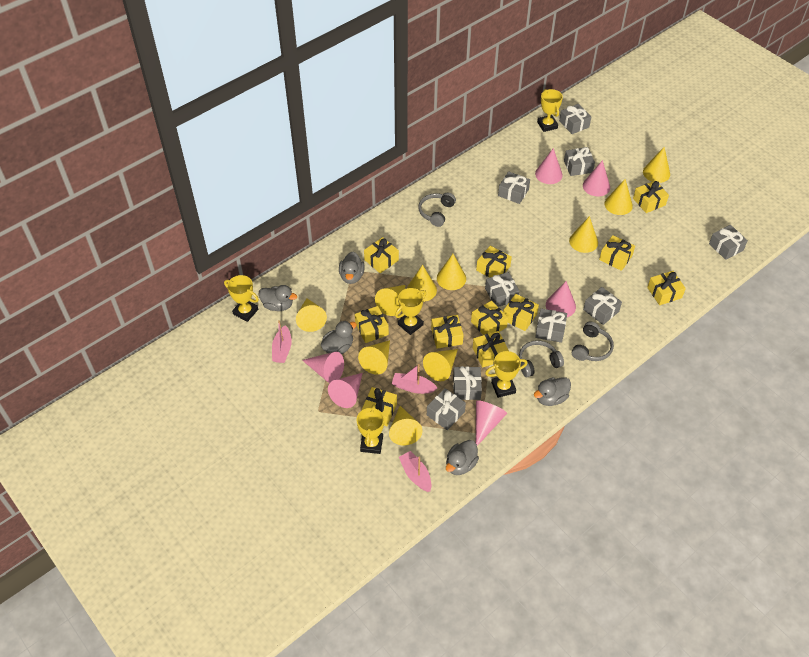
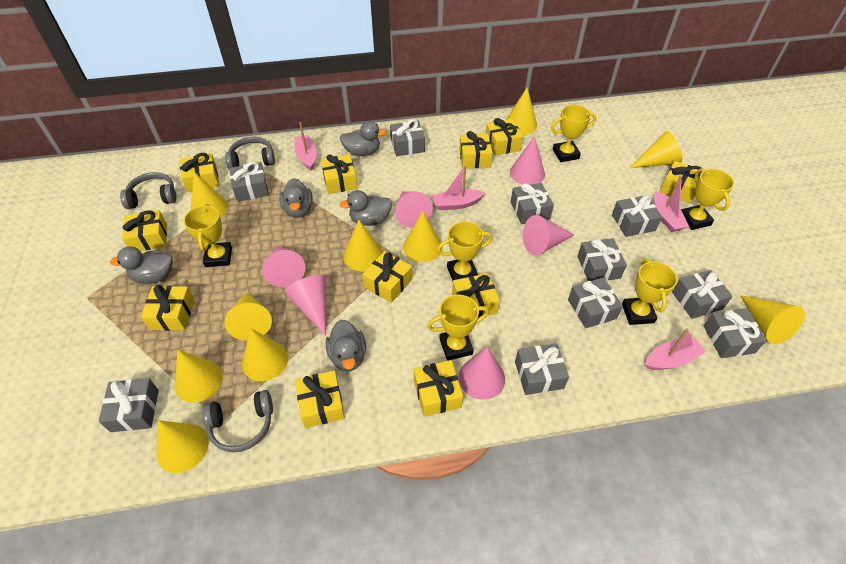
grey gift: 9 -> 10
pink boat: 3 -> 4
yellow trophy: 5 -> 6

